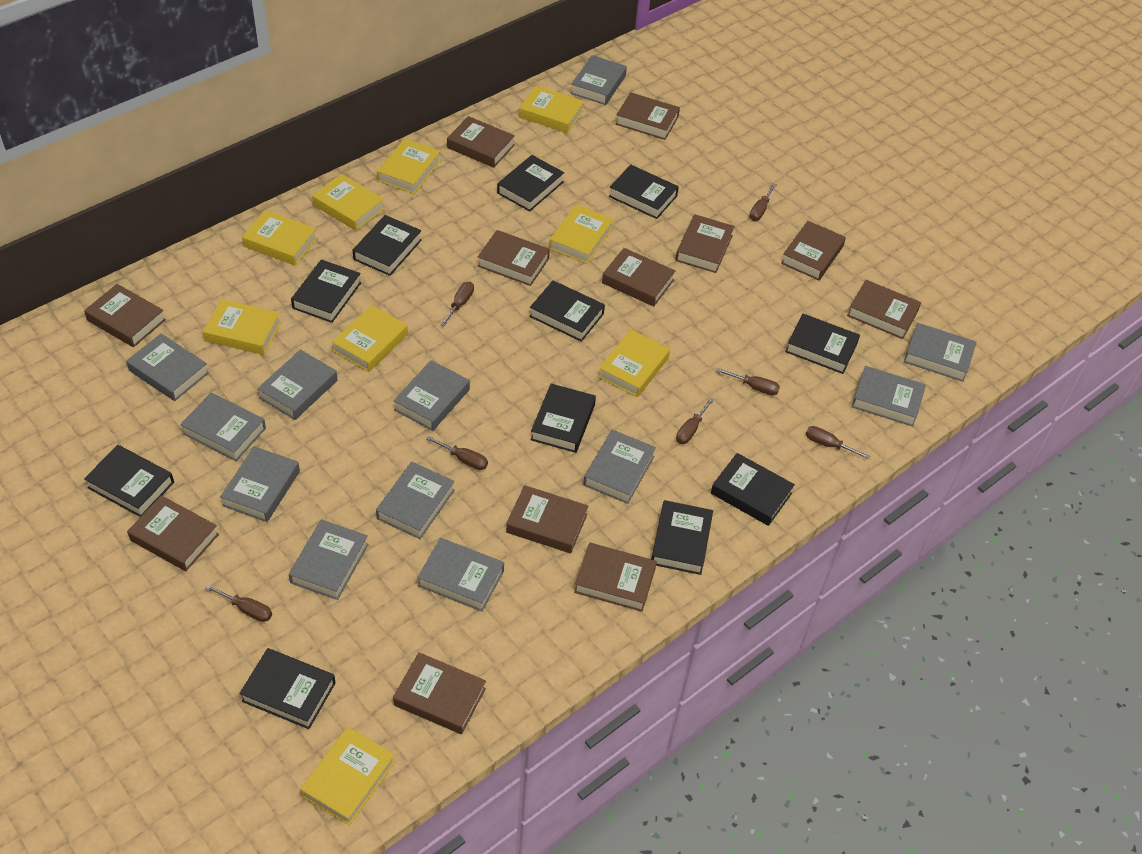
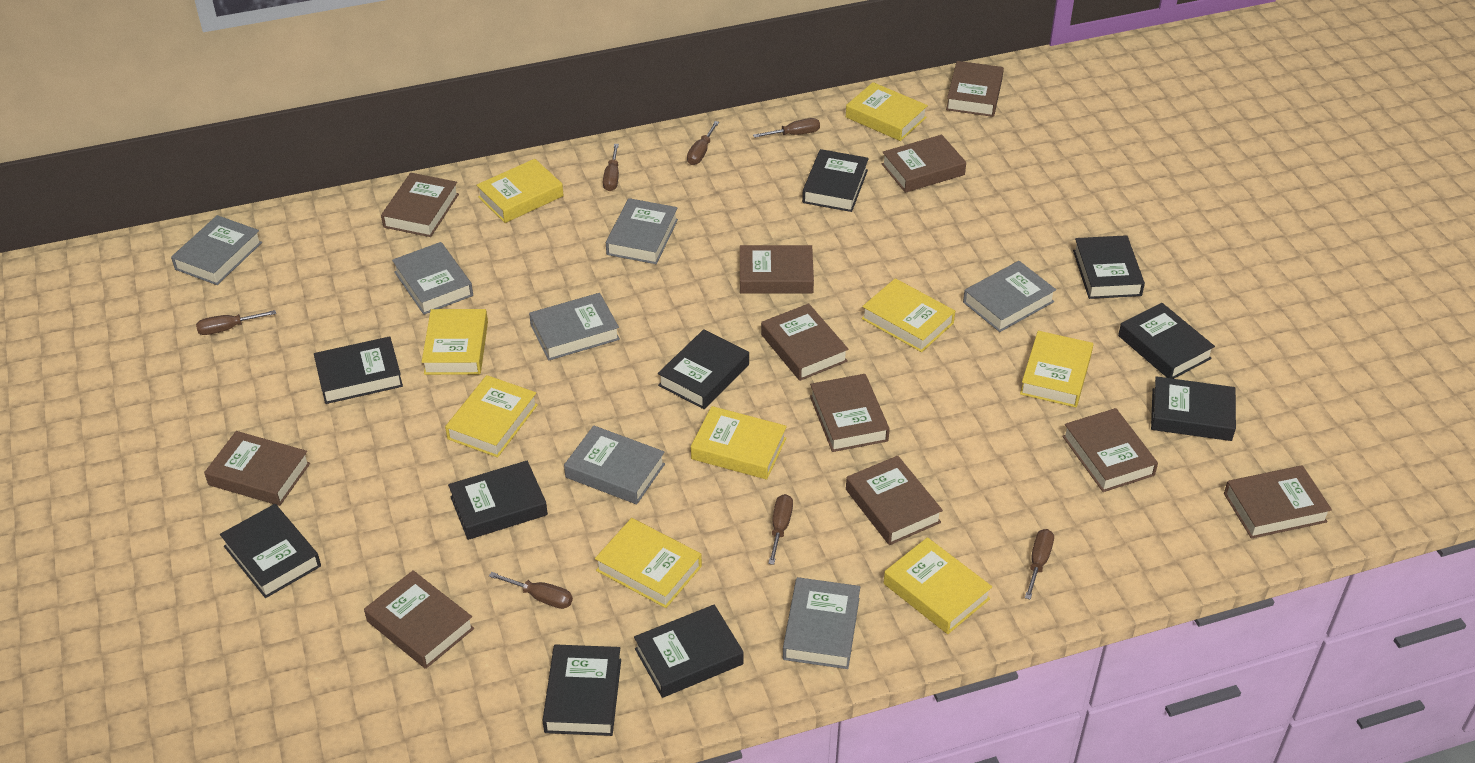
black book: 11 -> 10
brown book: 12 -> 11
grey book: 12 -> 7

